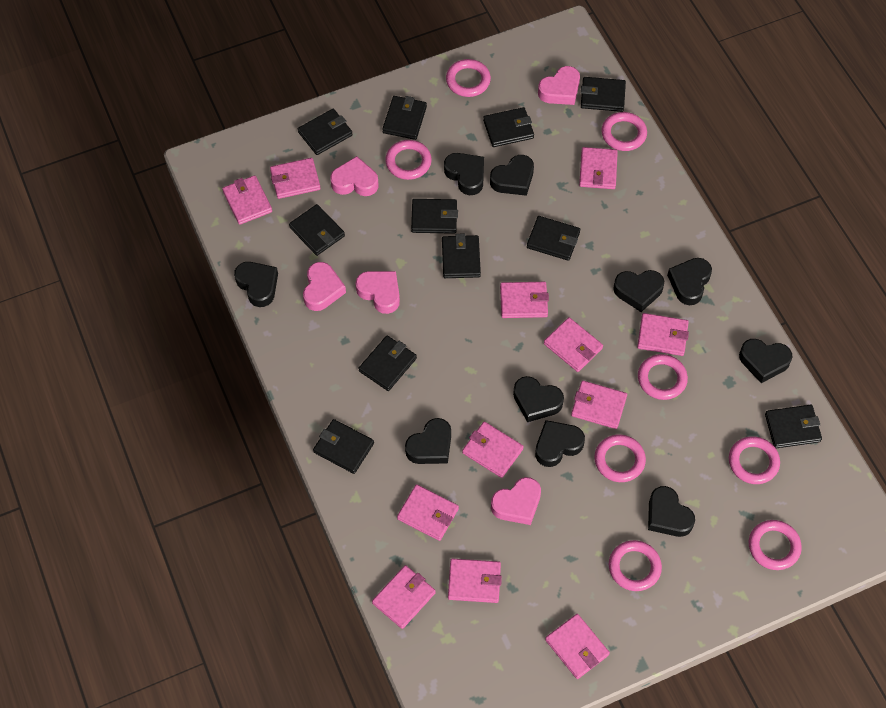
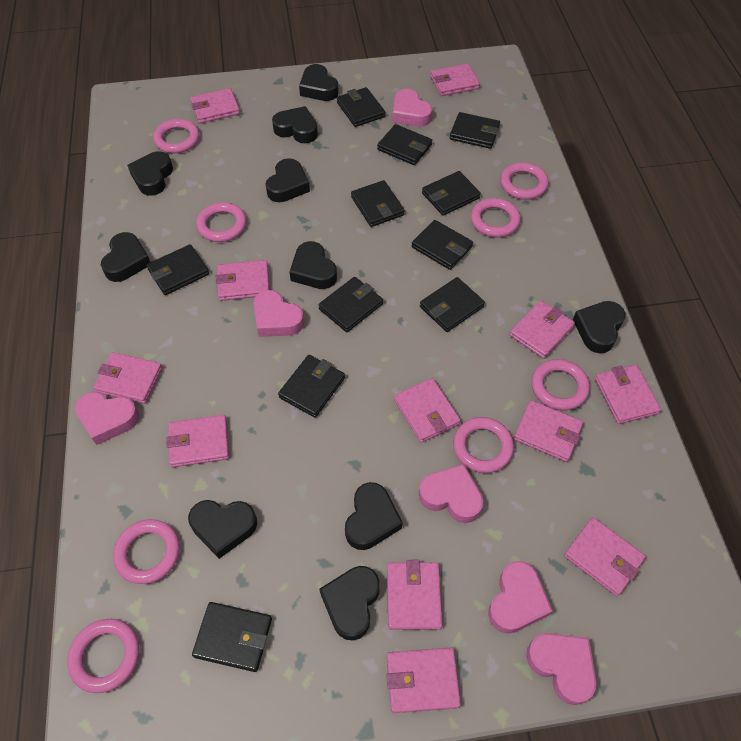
pink heart: 5 -> 6

